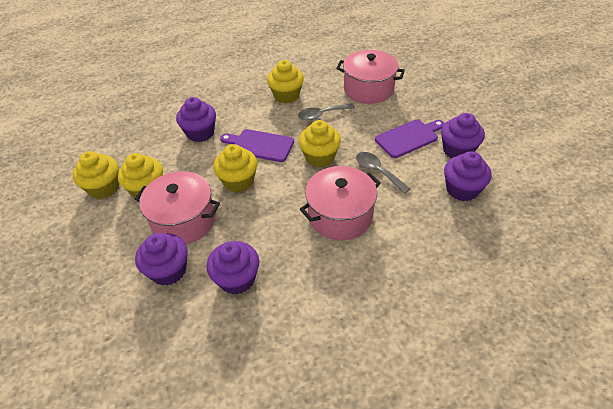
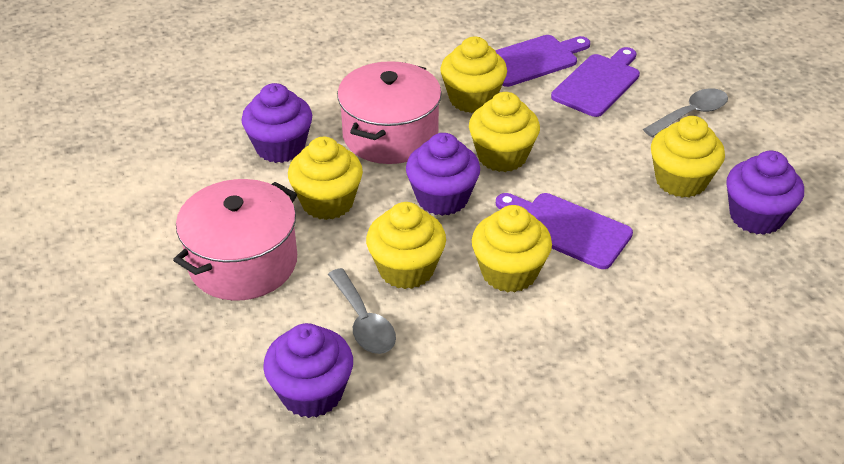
pink pot: 3 -> 2
purple cupcake: 5 -> 4
purple cutting board: 2 -> 3
yellow cupcake: 5 -> 6

